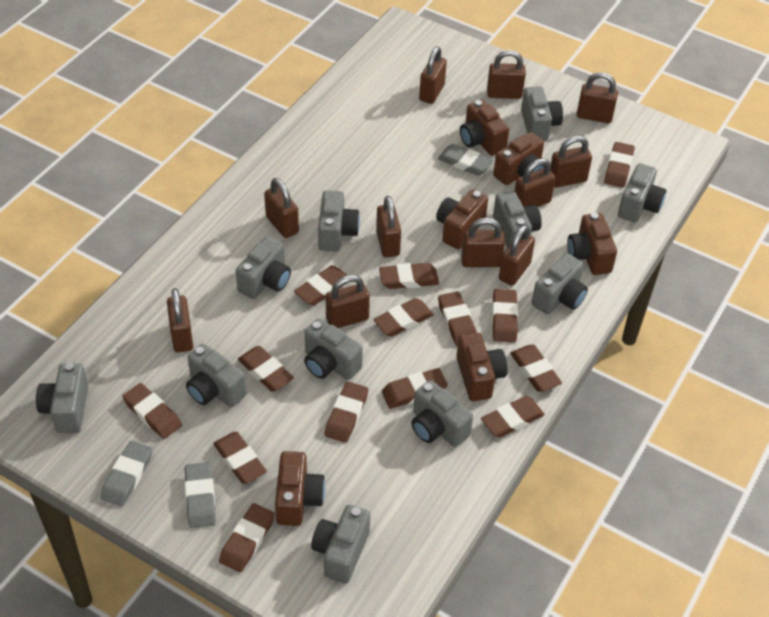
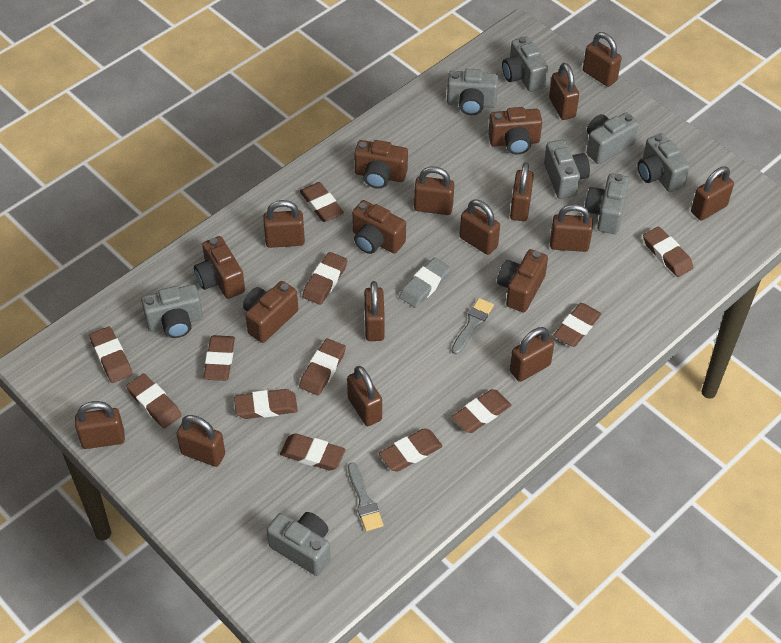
brown eraser: 14 -> 12
brown padlock: 11 -> 13
grey brush: 0 -> 2
grey camera: 11 -> 8
grey eraser: 3 -> 1

